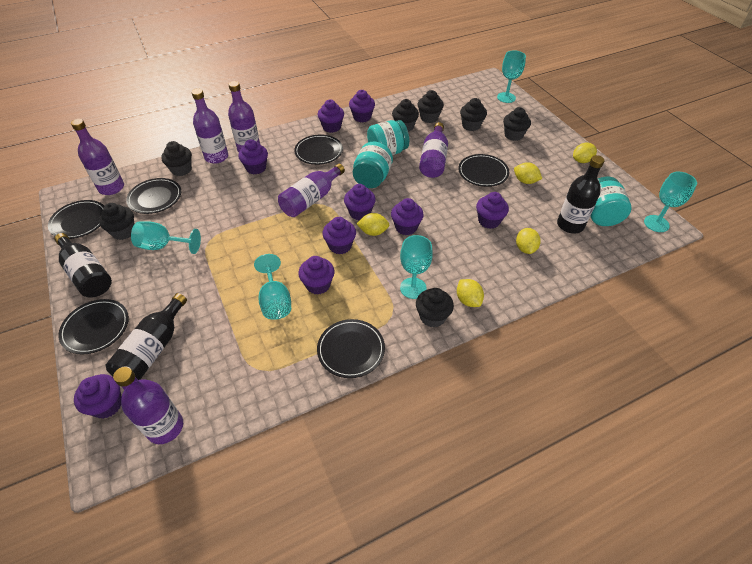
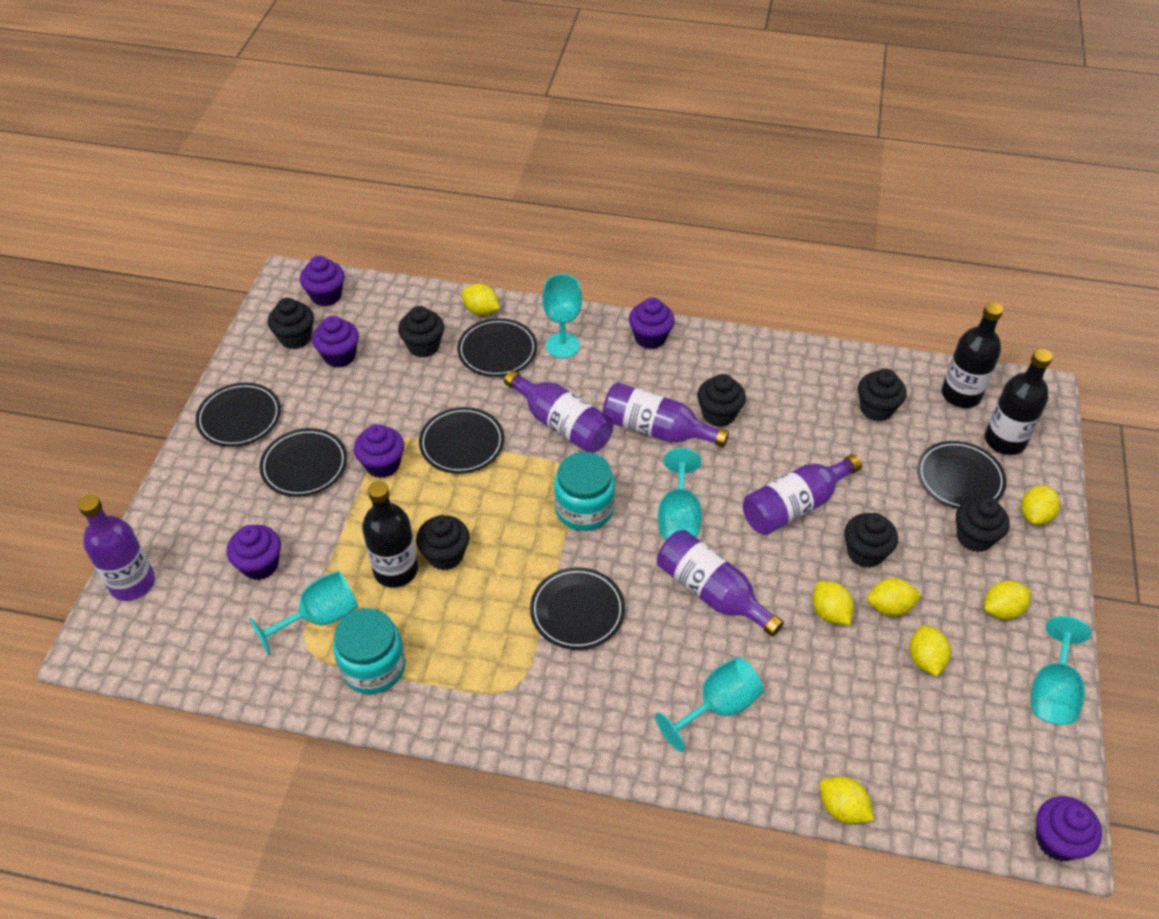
purple bottle: 6 -> 5
purple cupcake: 9 -> 6
turquoise jar: 3 -> 2
yellow lemon: 5 -> 7

